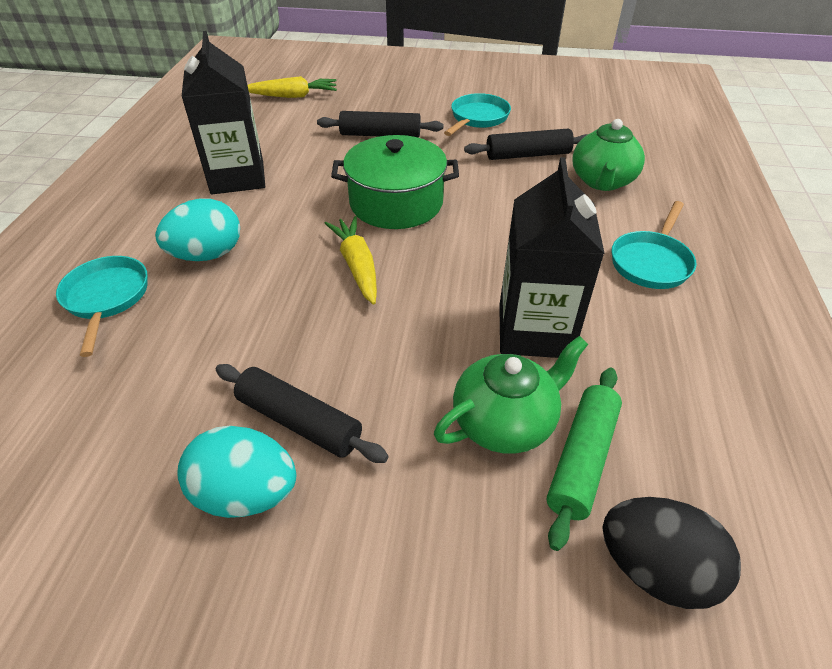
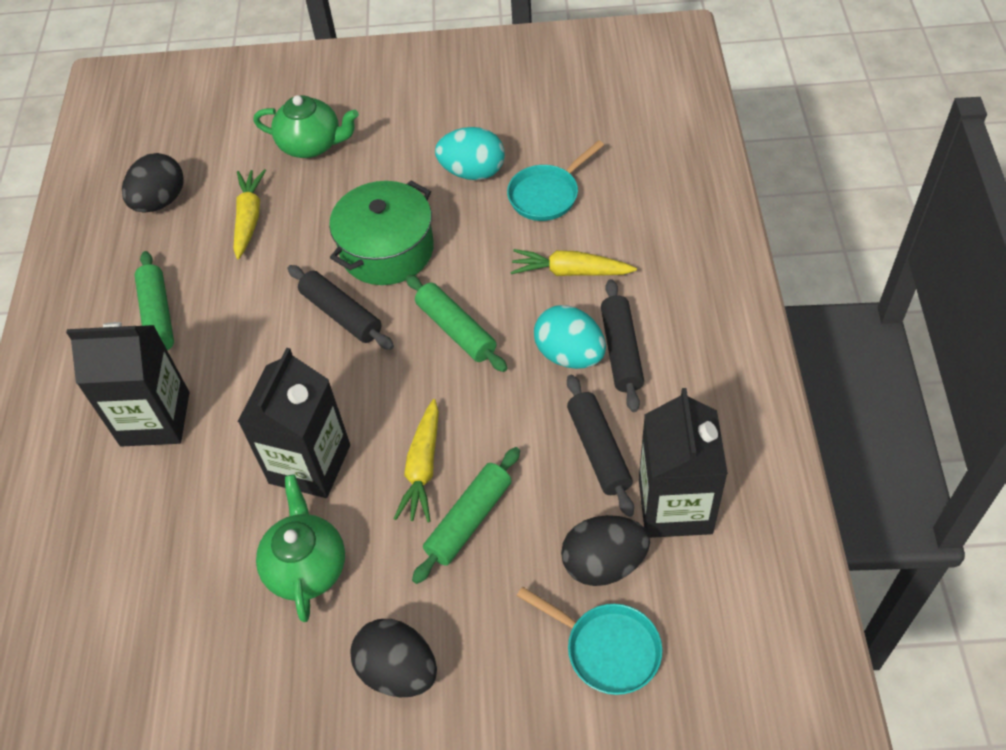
black carton: 2 -> 3
black egg: 1 -> 3
green rolling pin: 1 -> 3
turquoise pan: 3 -> 2
yellow carrot: 2 -> 3

